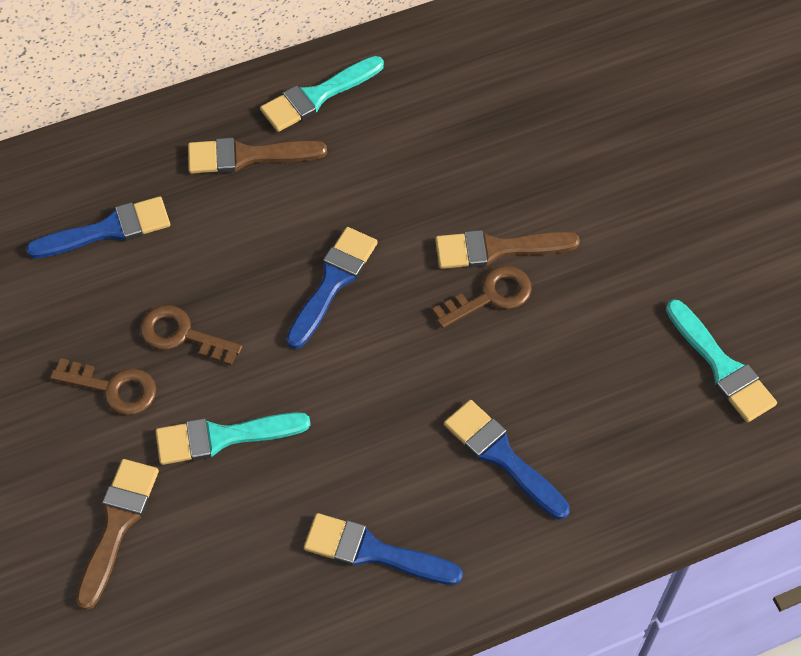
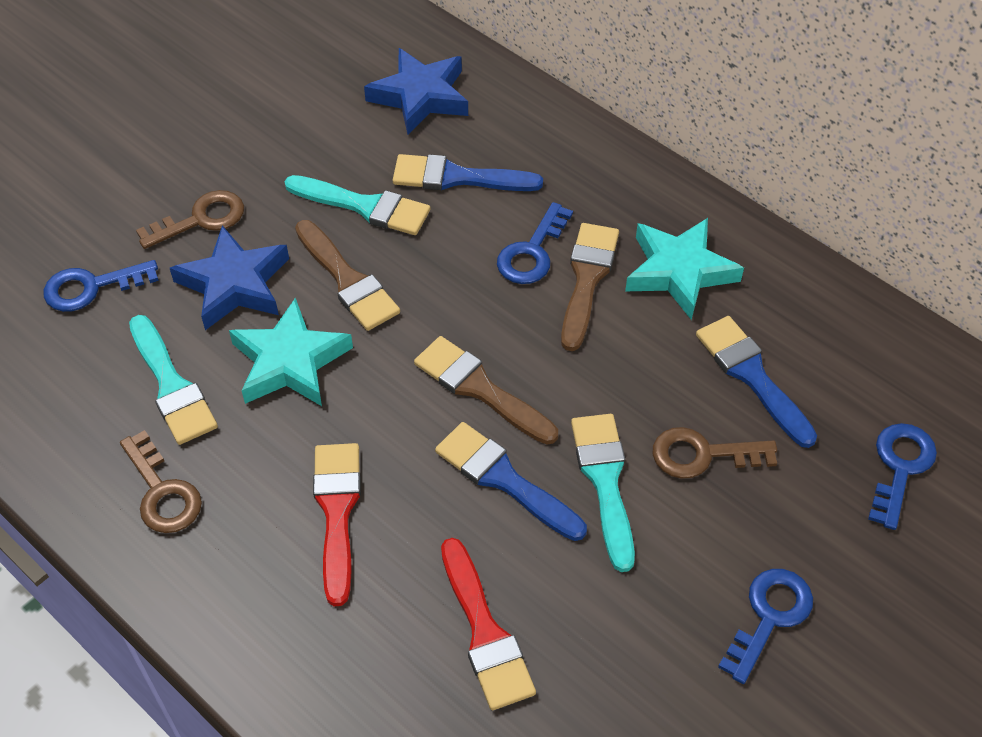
blue brush: 4 -> 3
blue key: 0 -> 4
blue star: 0 -> 2
red brush: 0 -> 2
turquoise star: 0 -> 2

